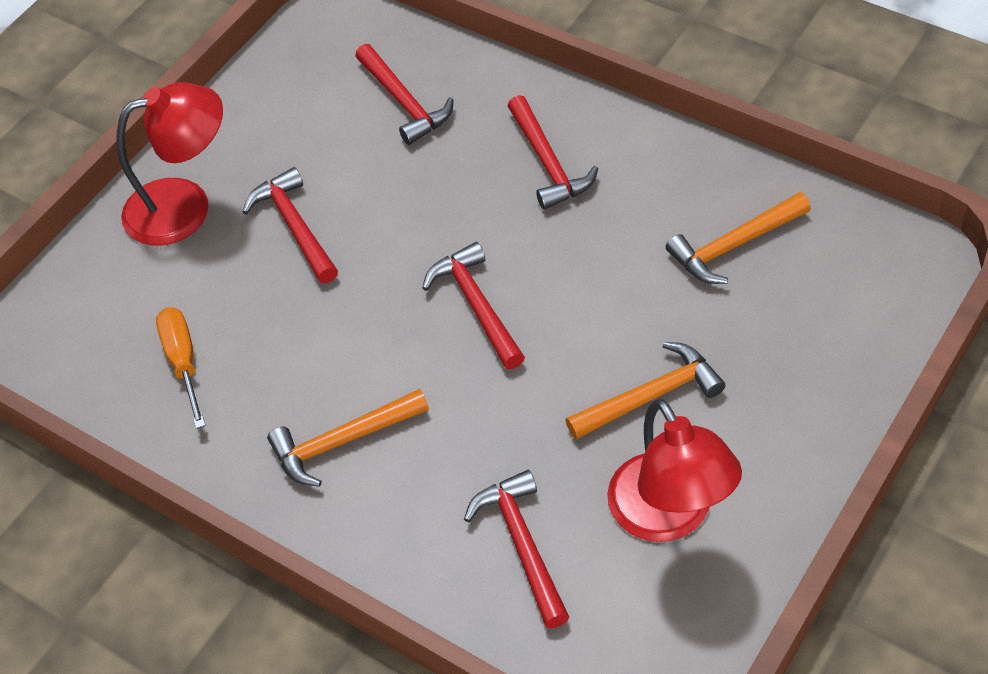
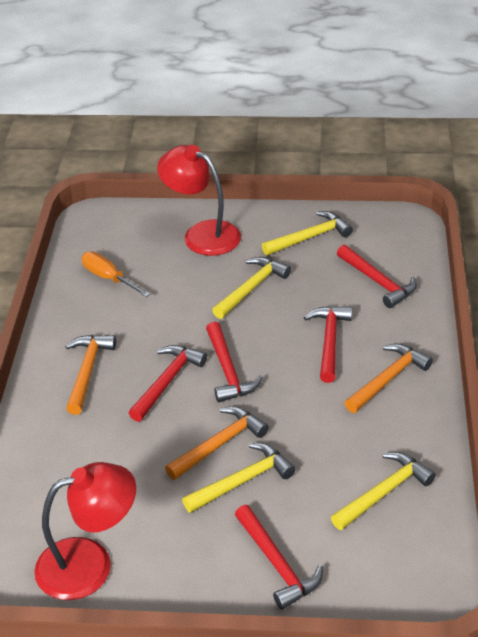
yellow hammer: 0 -> 4

